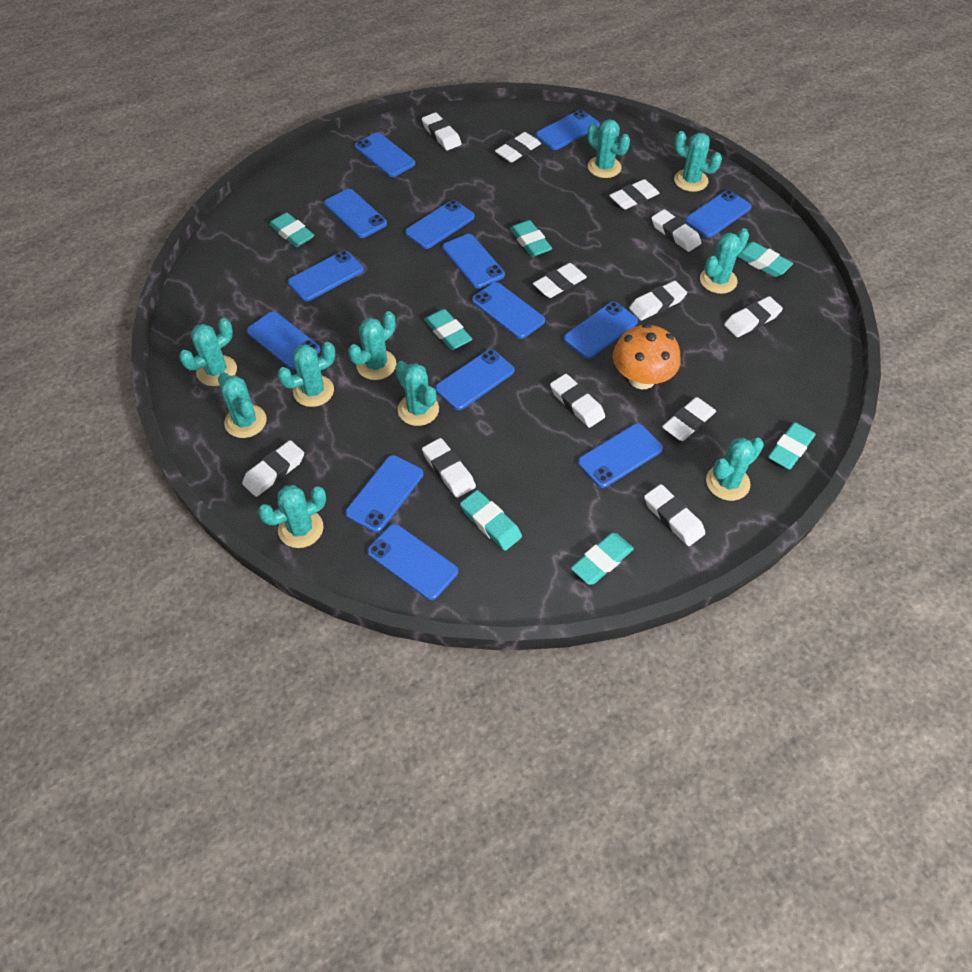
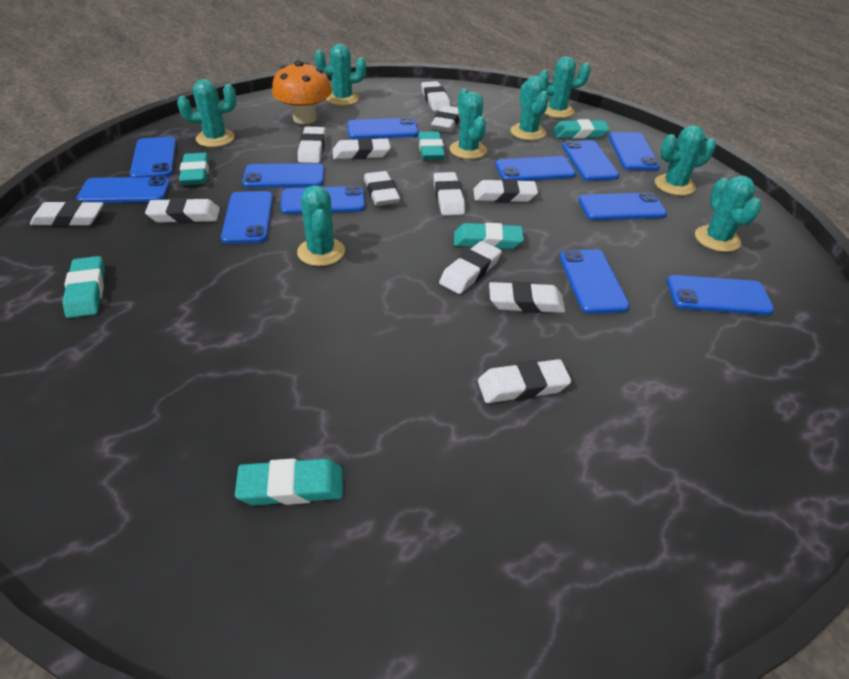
blue phone: 14 -> 12
turquoise cactus: 10 -> 8
turquoise eraser: 7 -> 6

